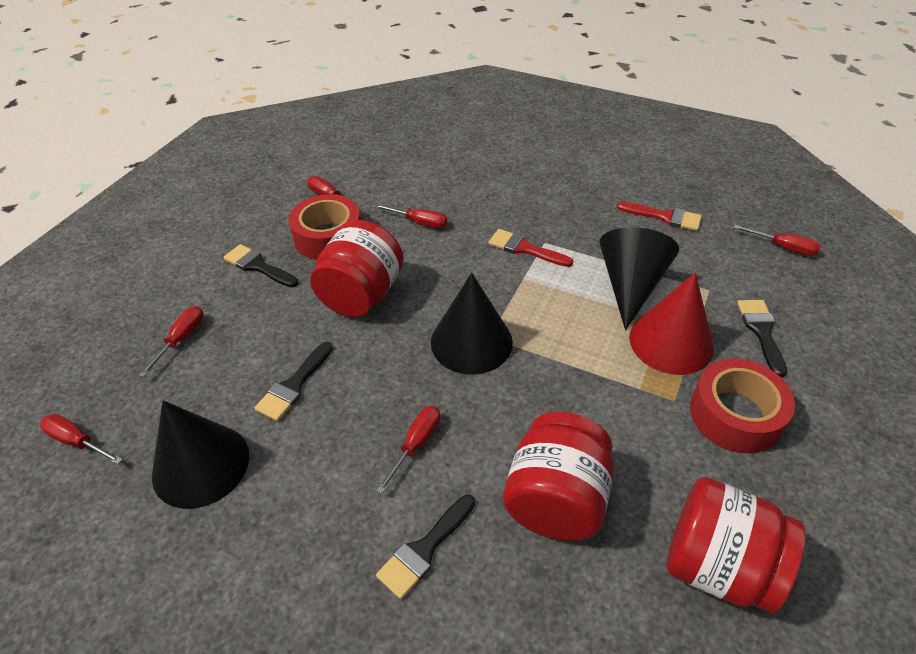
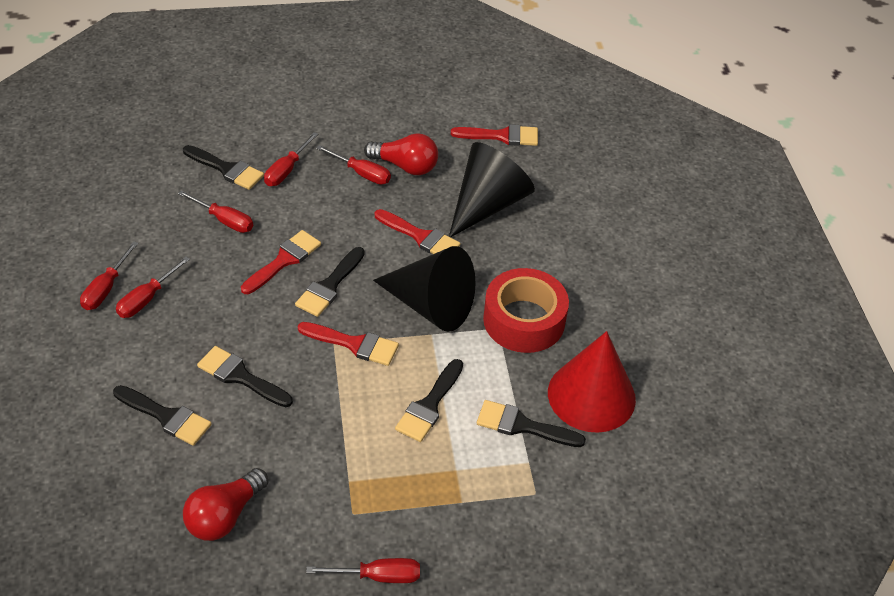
black brush: 4 -> 6
black cone: 3 -> 2
red brush: 2 -> 4
red jar: 3 -> 0
red light bulb: 0 -> 2
red tape: 2 -> 1

